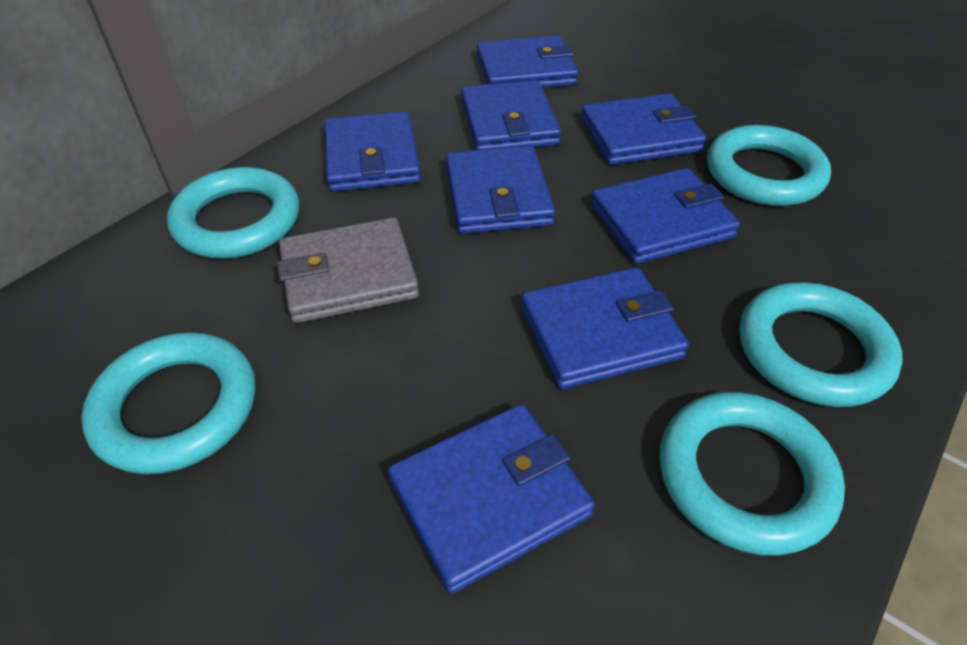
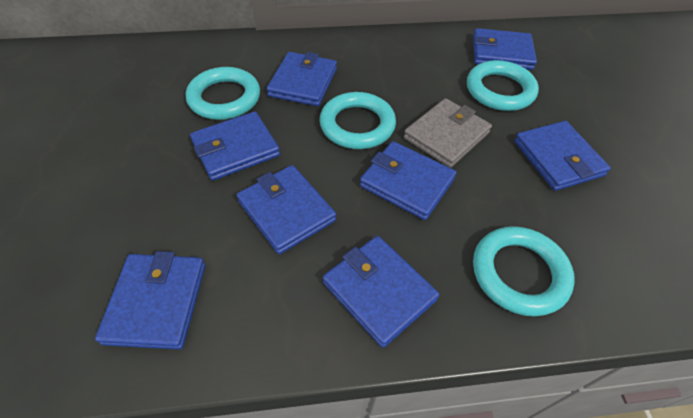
turquoise ring: 5 -> 4

